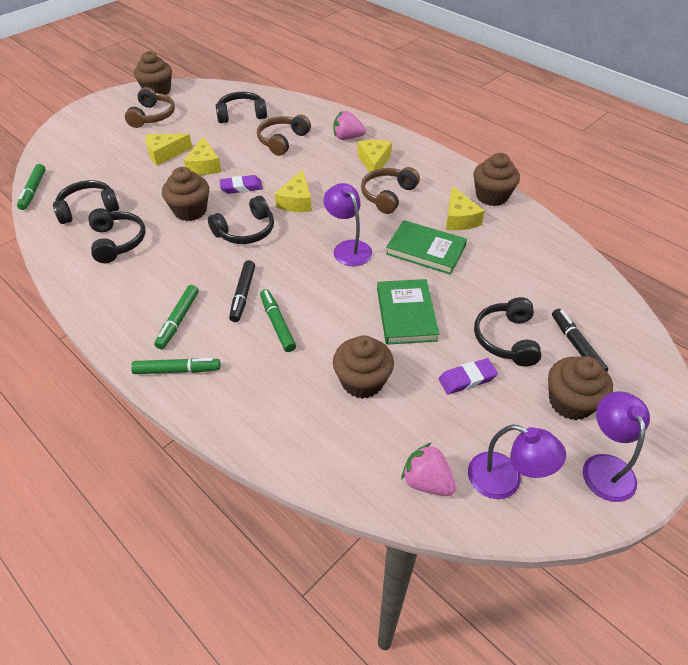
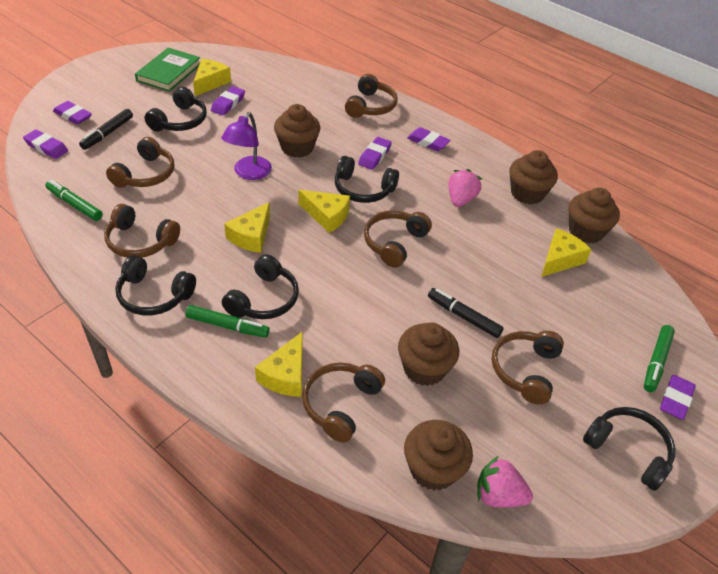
brown headphones: 3 -> 6
green book: 2 -> 1
green marker: 4 -> 3
purple eraser: 2 -> 6
purple lamp: 3 -> 1

